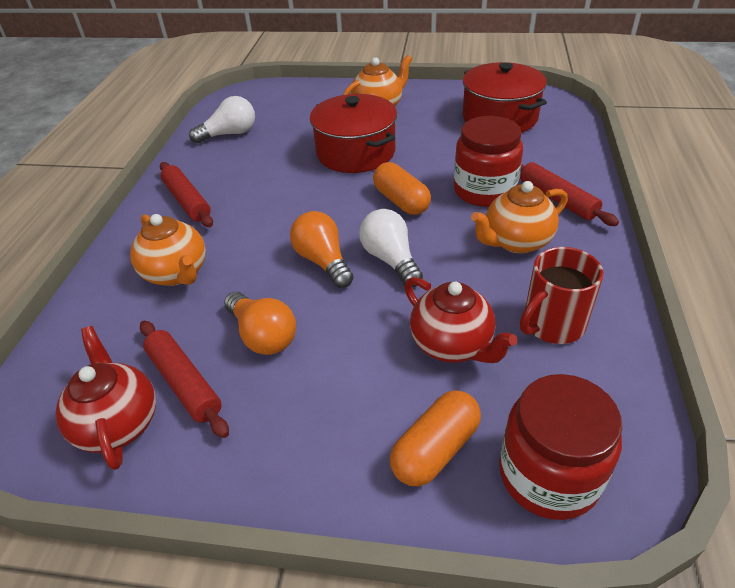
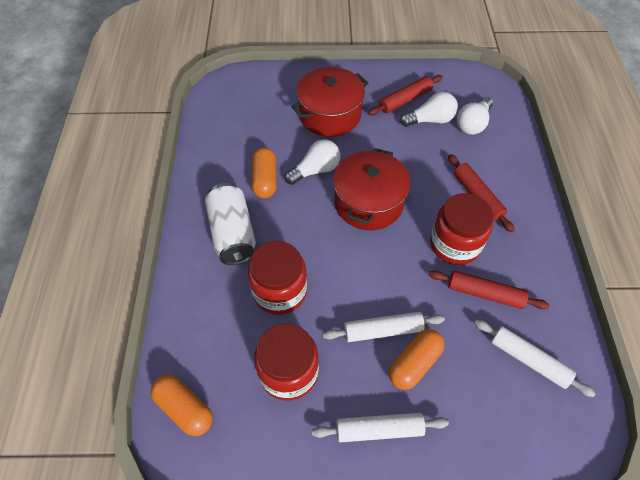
orange capsule: 2 -> 3
orange light bulb: 2 -> 0
orange teapot: 3 -> 0
red jar: 2 -> 3
red mug: 1 -> 0
red teapot: 2 -> 0
white can: 0 -> 1
white light bulb: 2 -> 3
white rolling pin: 0 -> 3

